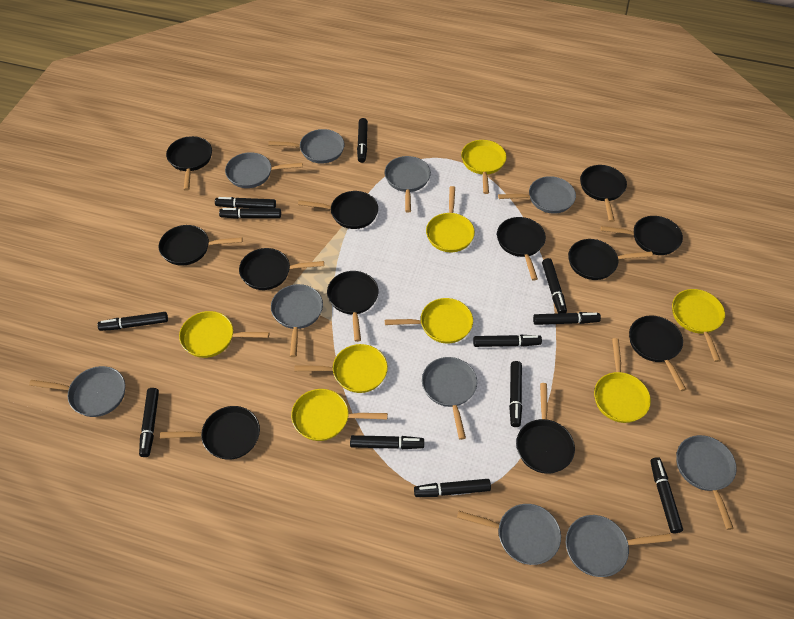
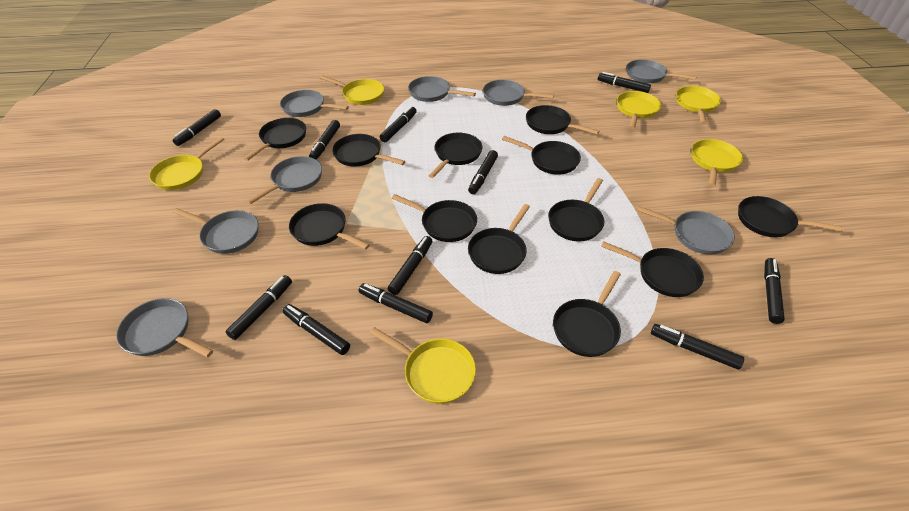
black marker: 12 -> 11
grey pan: 10 -> 8
yellow pan: 8 -> 6

